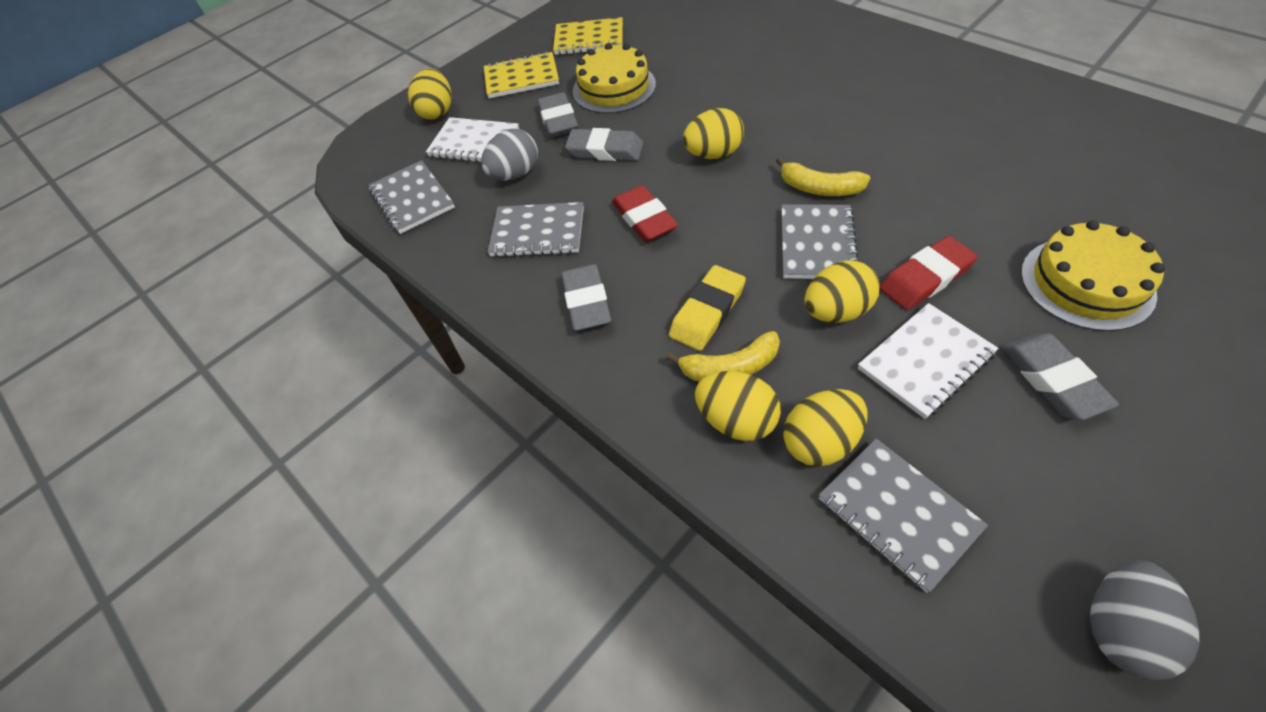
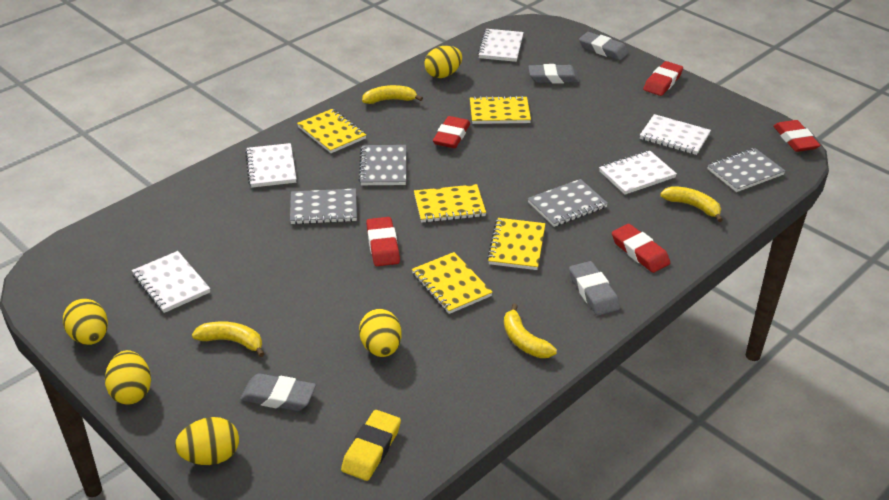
grey egg: 2 -> 0
red eraser: 2 -> 5
white notebook: 2 -> 5
yellow banana: 2 -> 4
yellow cake: 2 -> 0
yellow notebook: 2 -> 5

